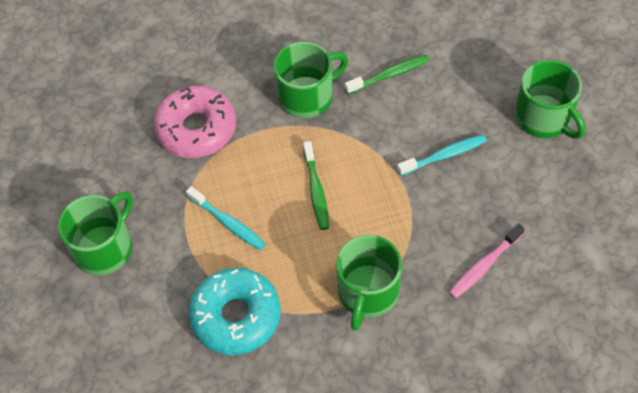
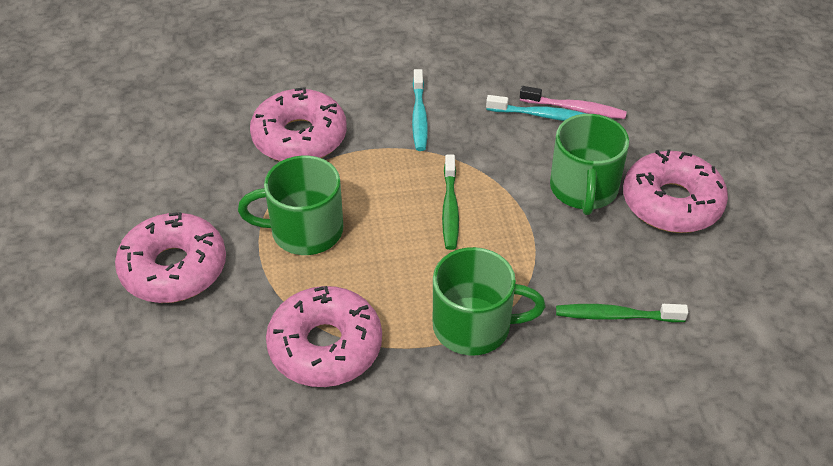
green mug: 4 -> 3
pink donut: 1 -> 4
turquoise donut: 1 -> 0

